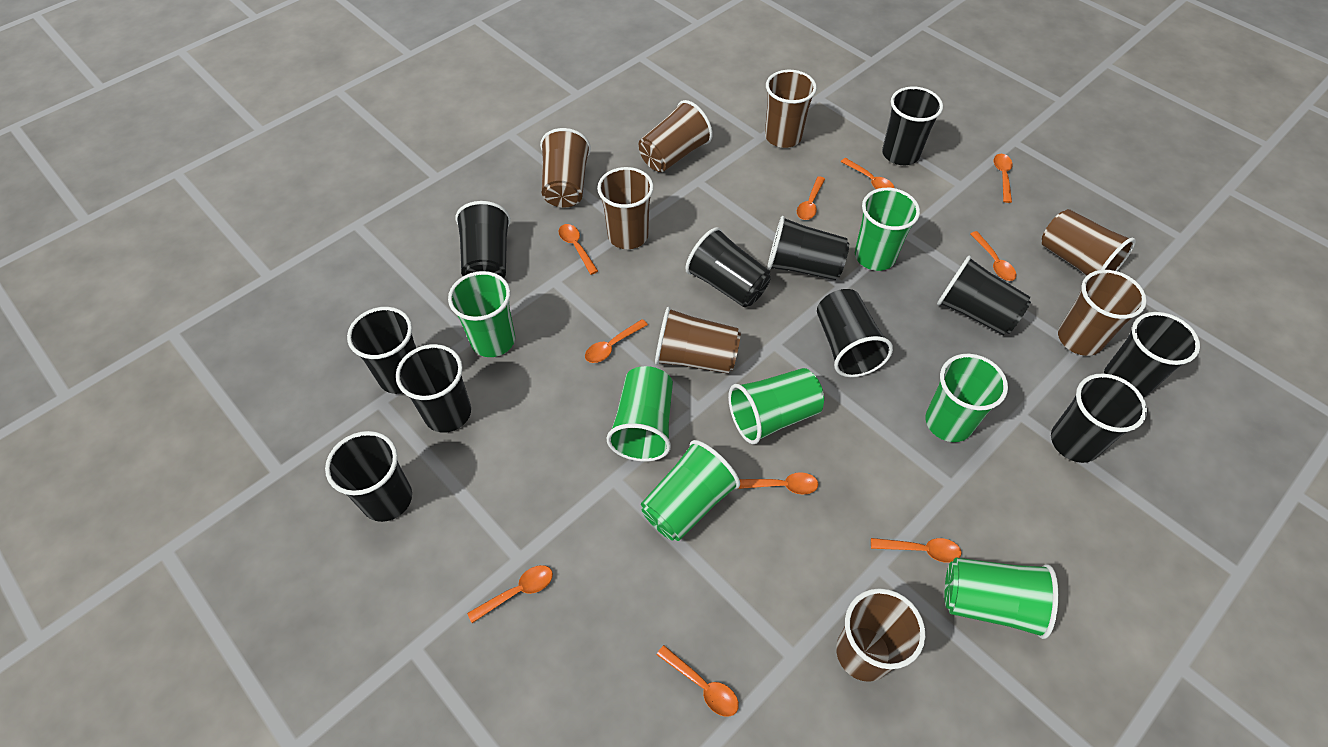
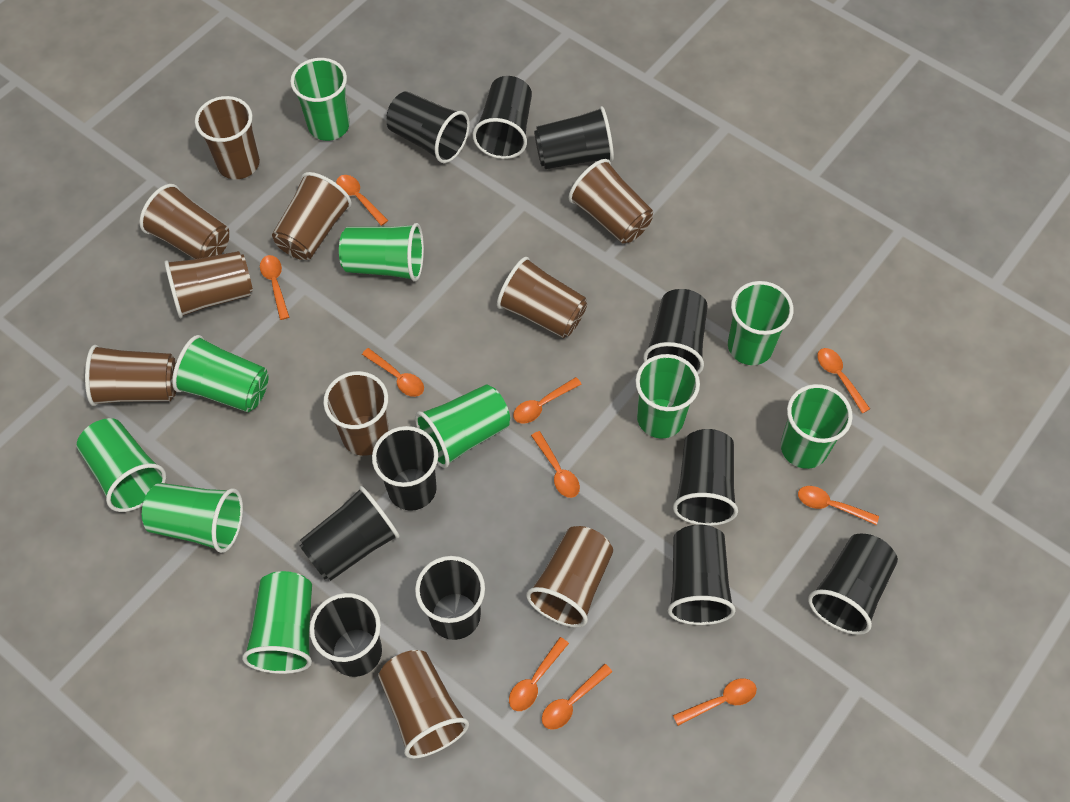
brown cup: 8 -> 10
green cup: 7 -> 10

